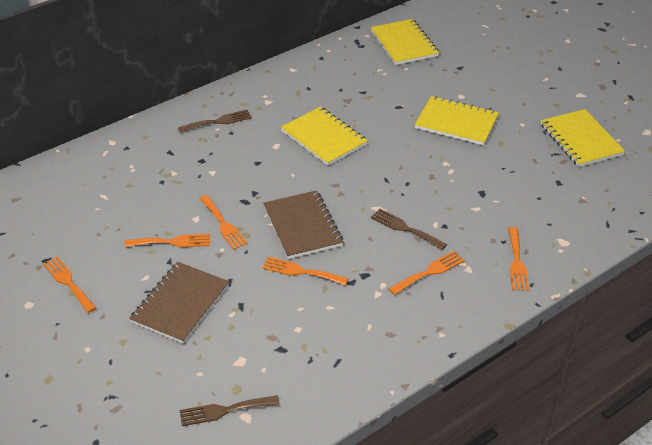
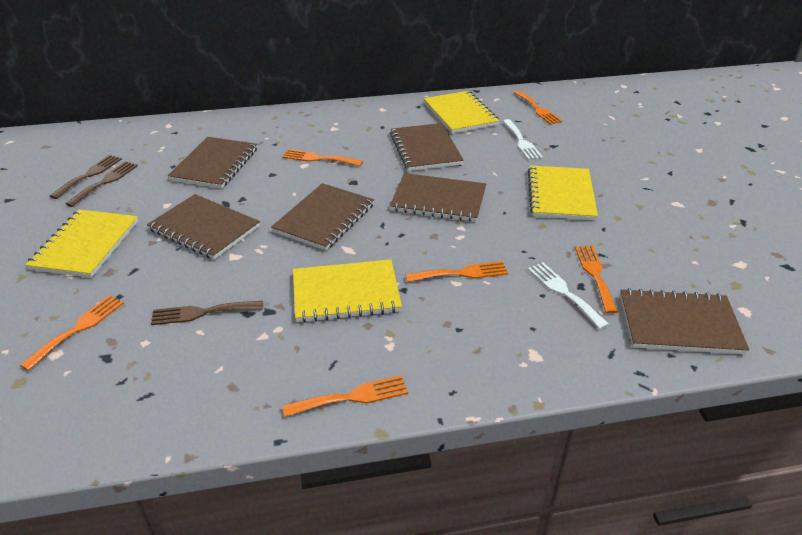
brown notebook: 2 -> 6
white fork: 0 -> 2

